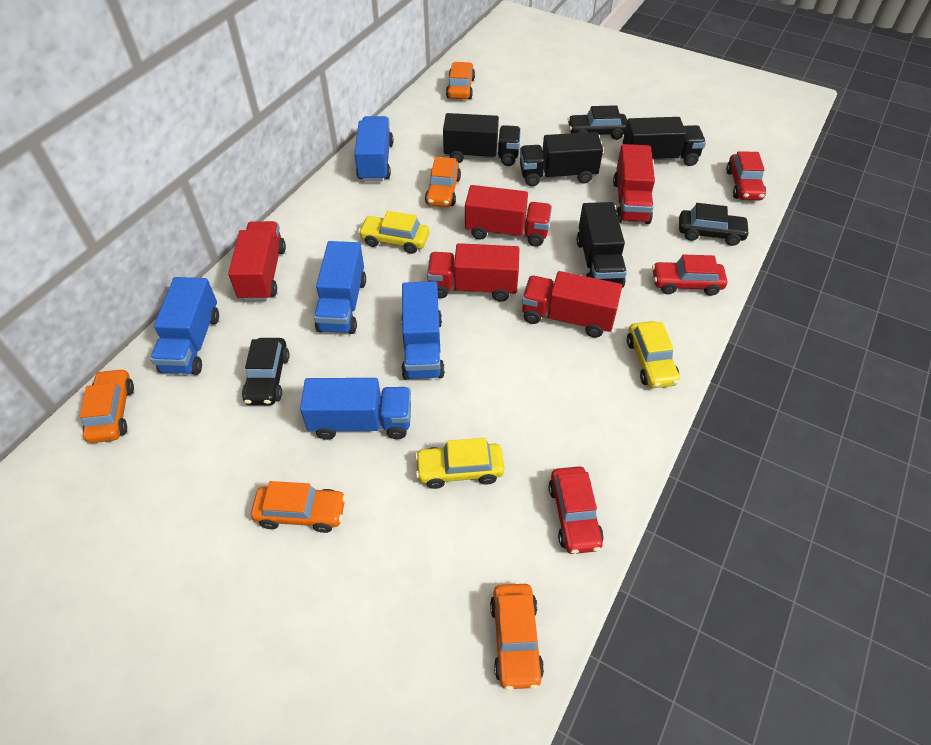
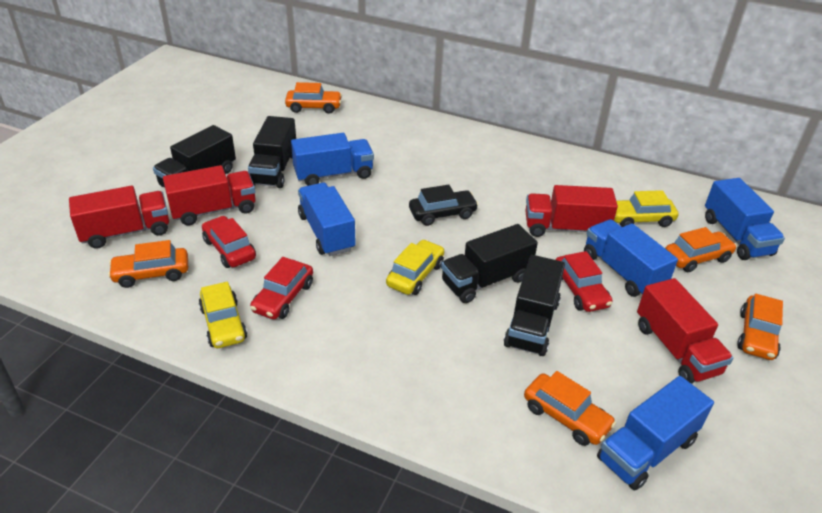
black car: 3 -> 1
red truck: 5 -> 4

